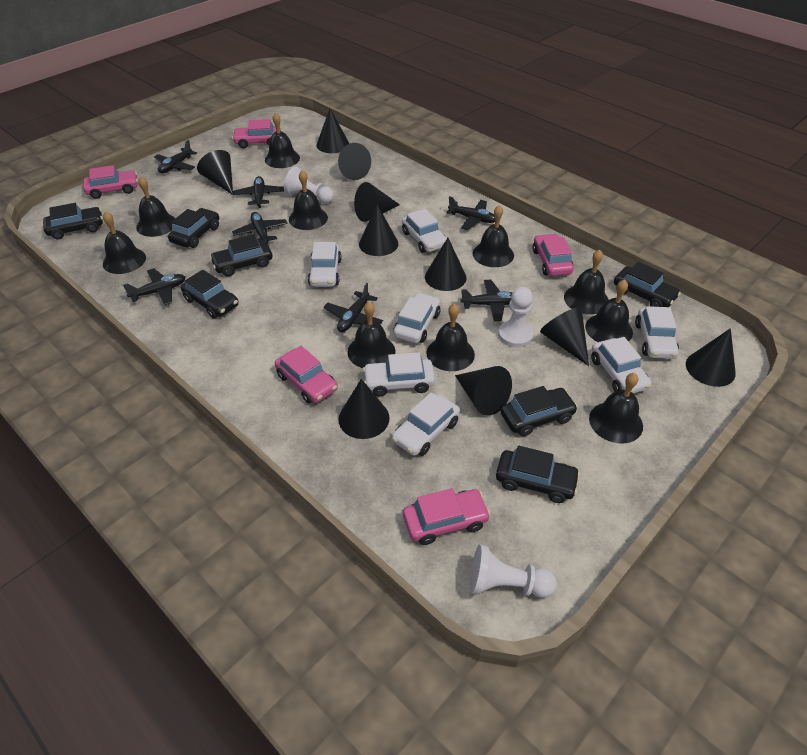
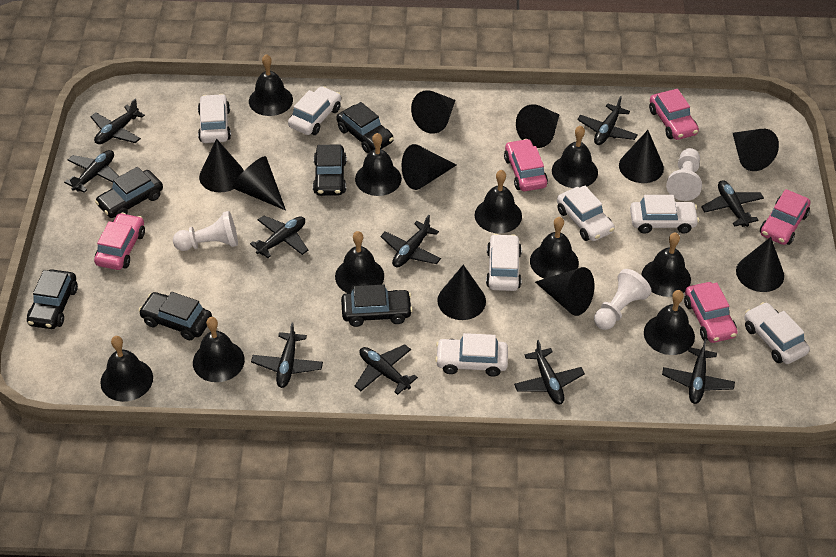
black car: 7 -> 6
black plane: 7 -> 10

